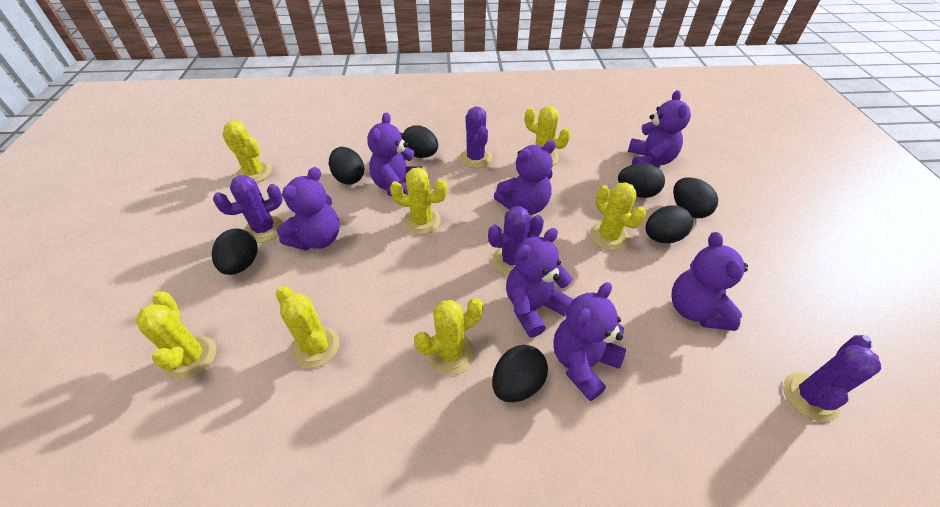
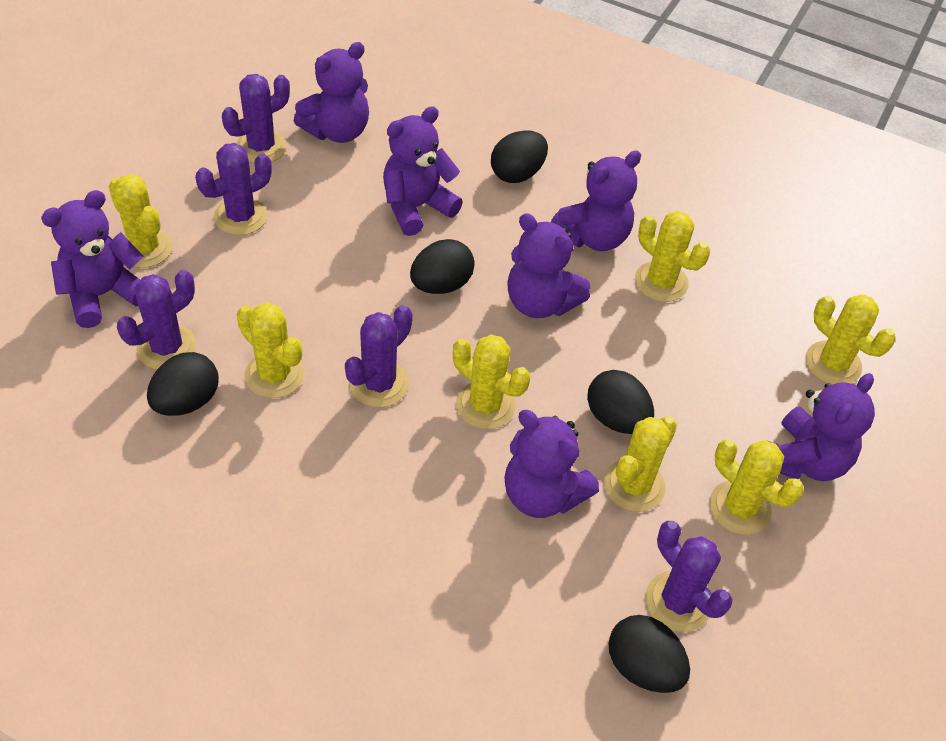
black egg: 7 -> 5
purple cactus: 4 -> 5

